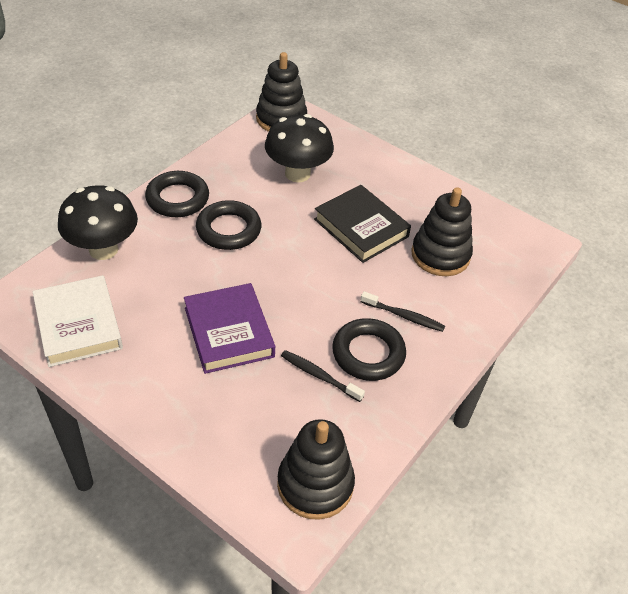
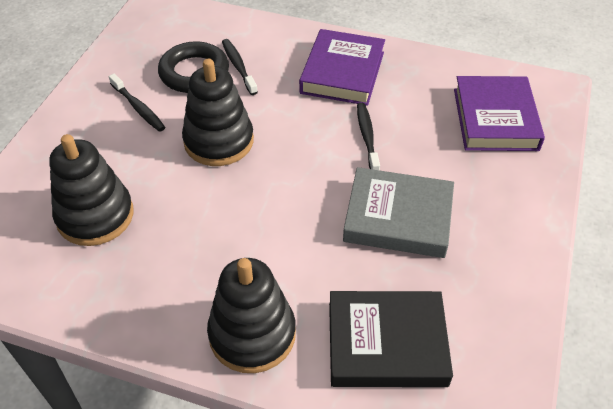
black mushroom: 2 -> 0
black ring: 3 -> 1
black toothbrush: 2 -> 3
grey book: 0 -> 1
purple book: 1 -> 2
white book: 1 -> 0

